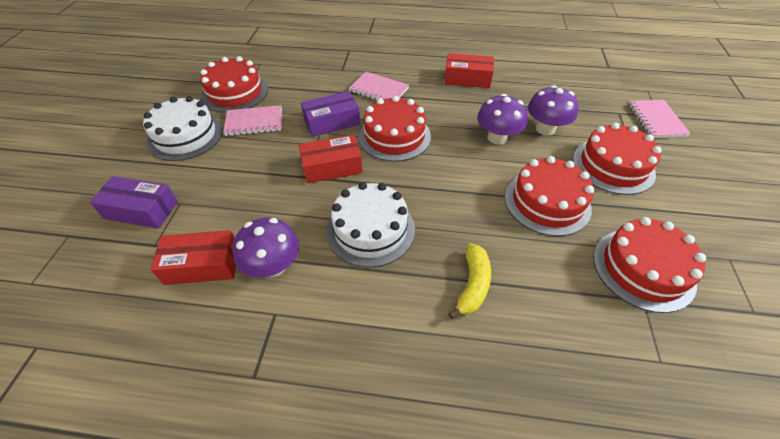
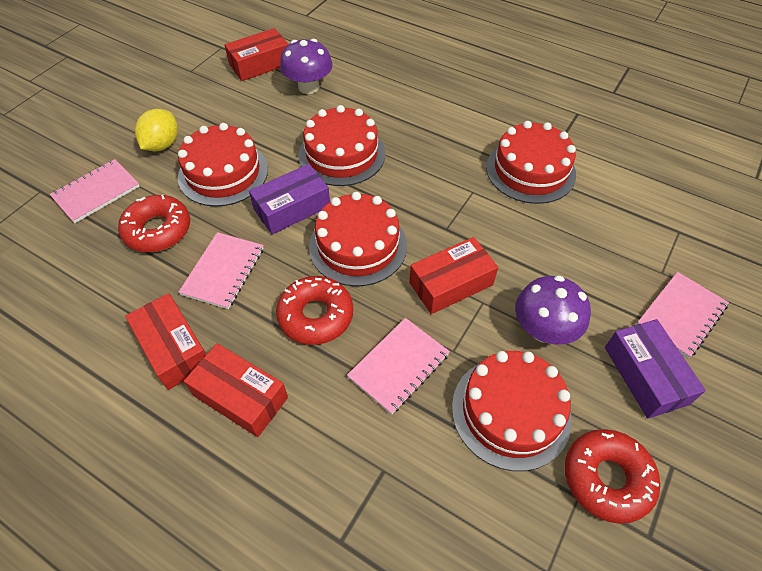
pink notebook: 3 -> 4
purple mushroom: 3 -> 2
red box: 3 -> 4
red donut: 0 -> 3
white cake: 2 -> 0
yellow banana: 1 -> 0
yellow lemon: 0 -> 1

